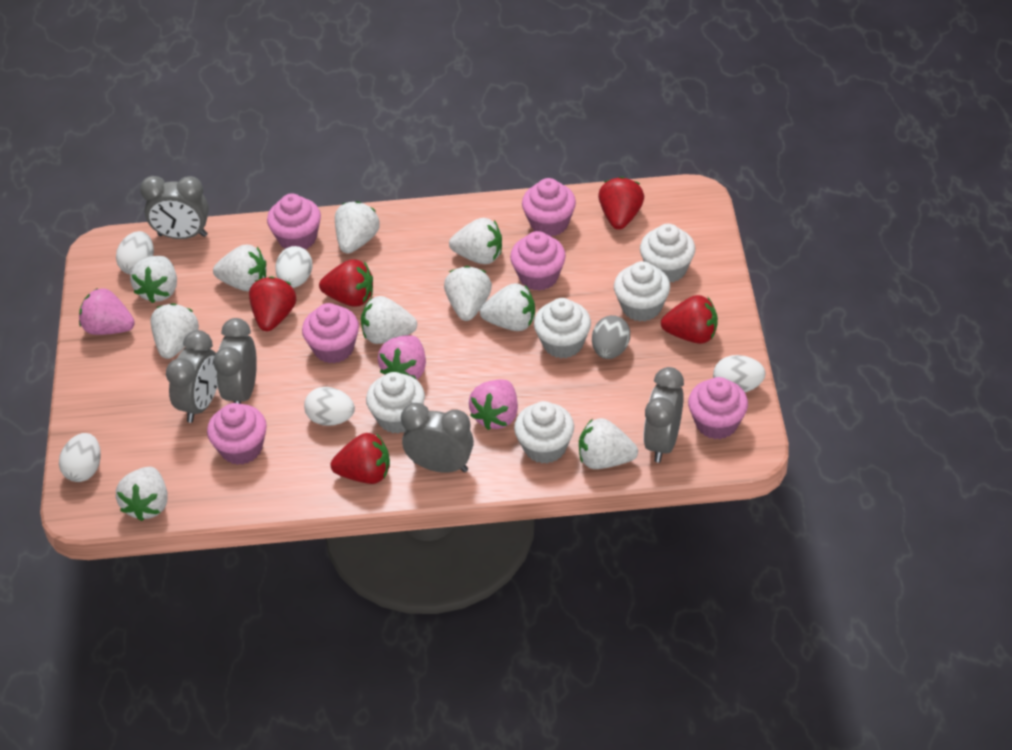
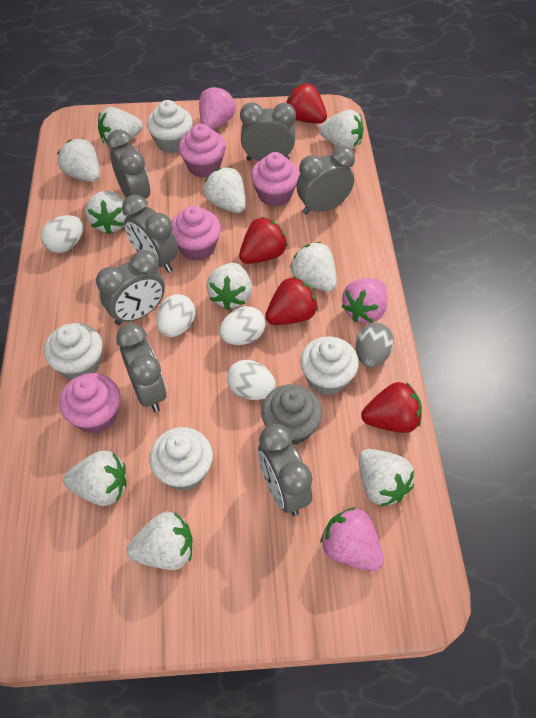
grey clock: 5 -> 7
grey cupcake: 0 -> 1
pink cupcake: 6 -> 4
red strawberry: 5 -> 4
white cupcake: 5 -> 4
white egg: 5 -> 4

